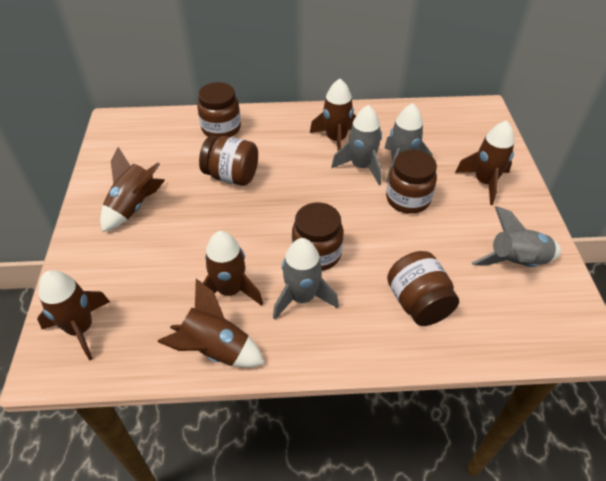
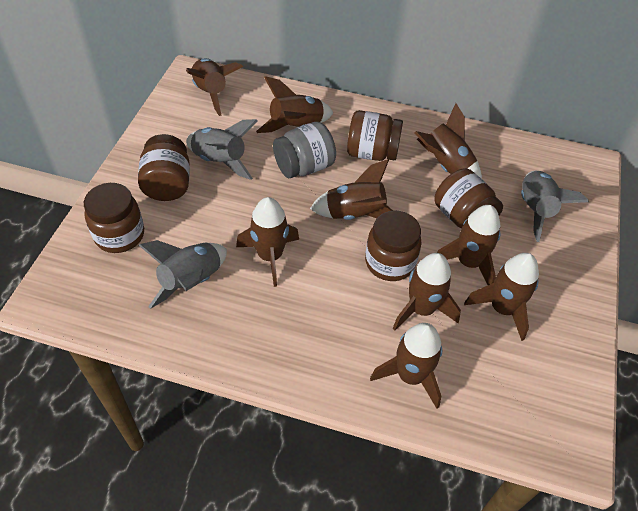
brown rocket: 6 -> 9
grey jar: 0 -> 1
grey rocket: 4 -> 3

